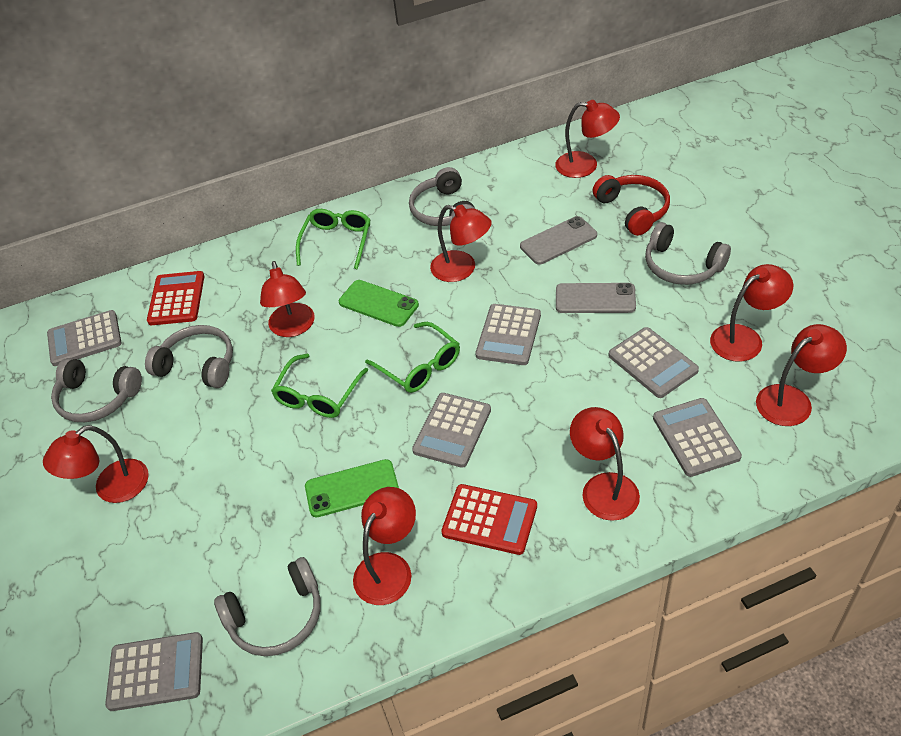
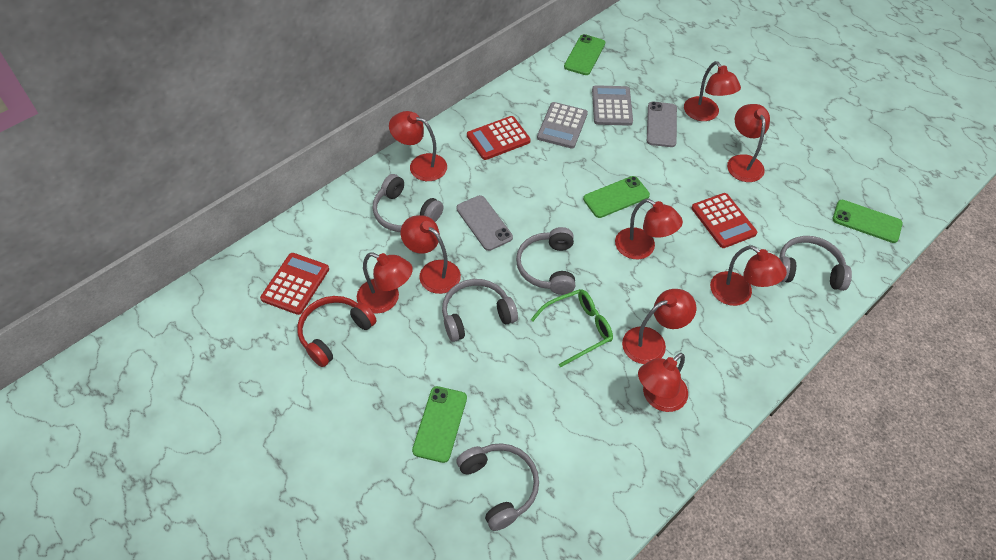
green glasses: 3 -> 1
green phone: 2 -> 4
grey calculator: 6 -> 2
red calculator: 2 -> 3
red lamp: 8 -> 9

